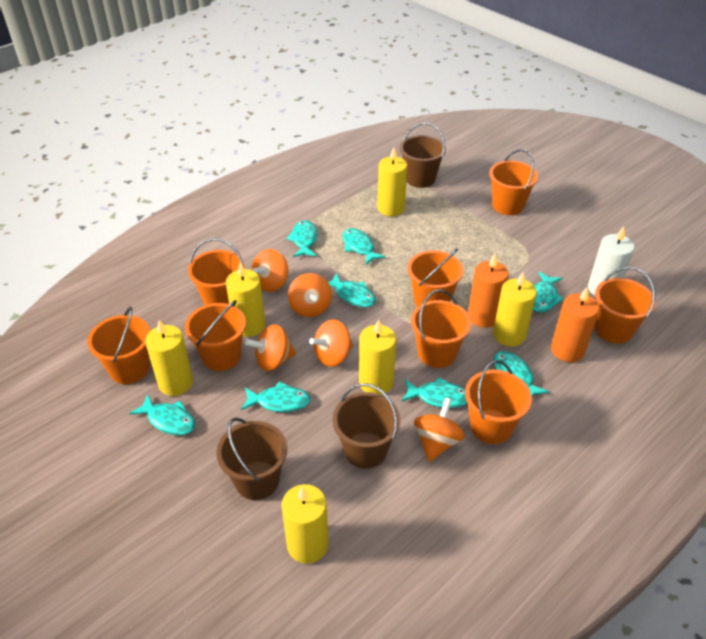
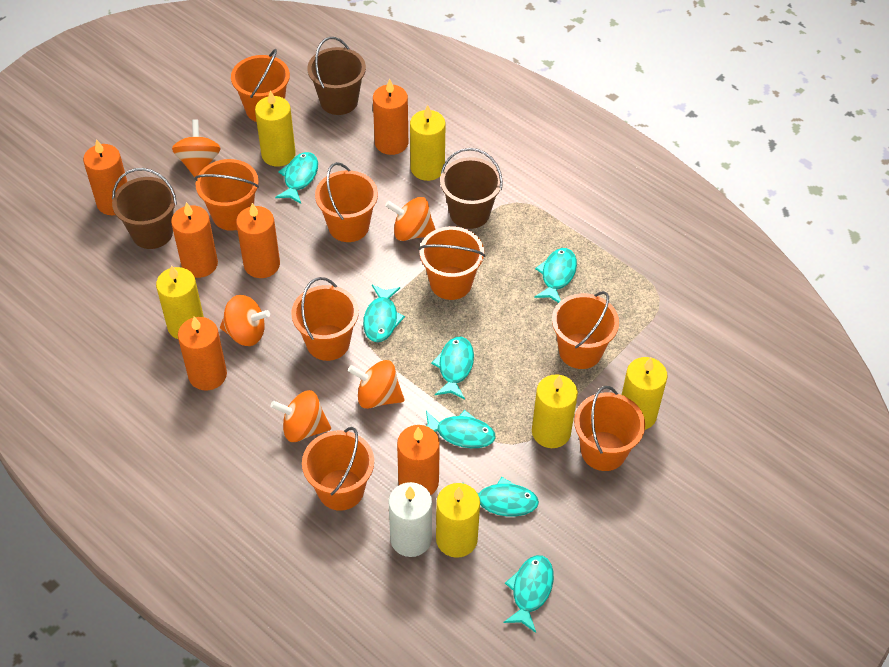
orange candle: 2 -> 6
turquoise fish: 8 -> 7

